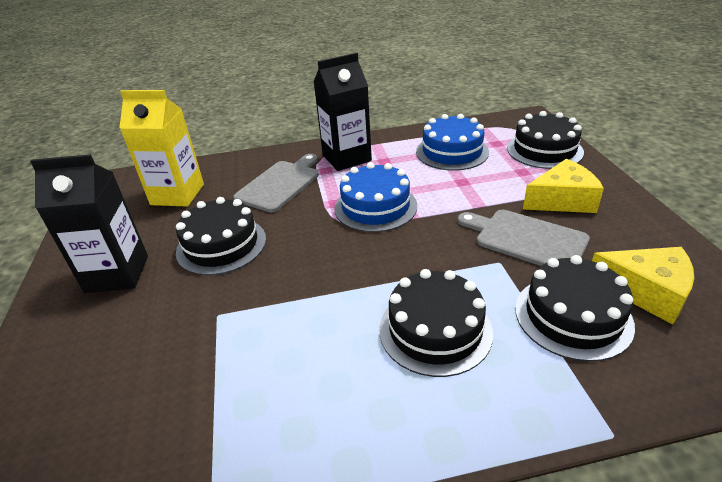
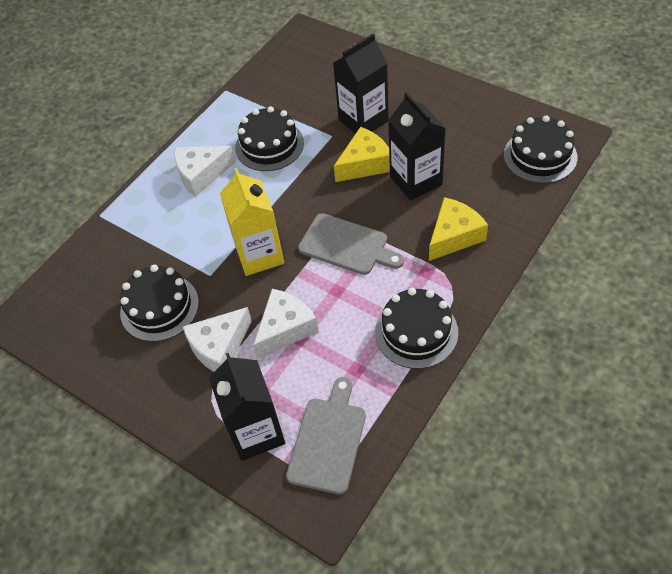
black carton: 2 -> 3
blue cake: 2 -> 0
white cheese: 0 -> 3

